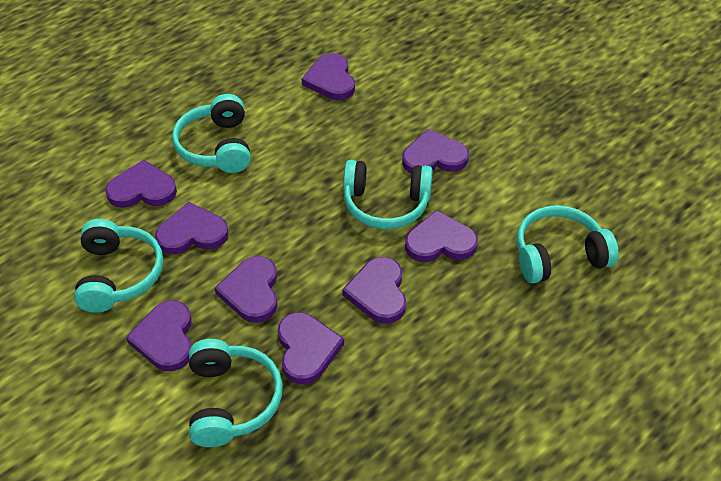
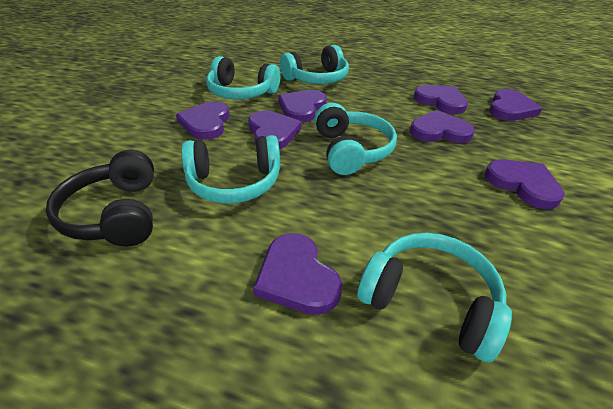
black headphones: 0 -> 1
purple heart: 9 -> 8

